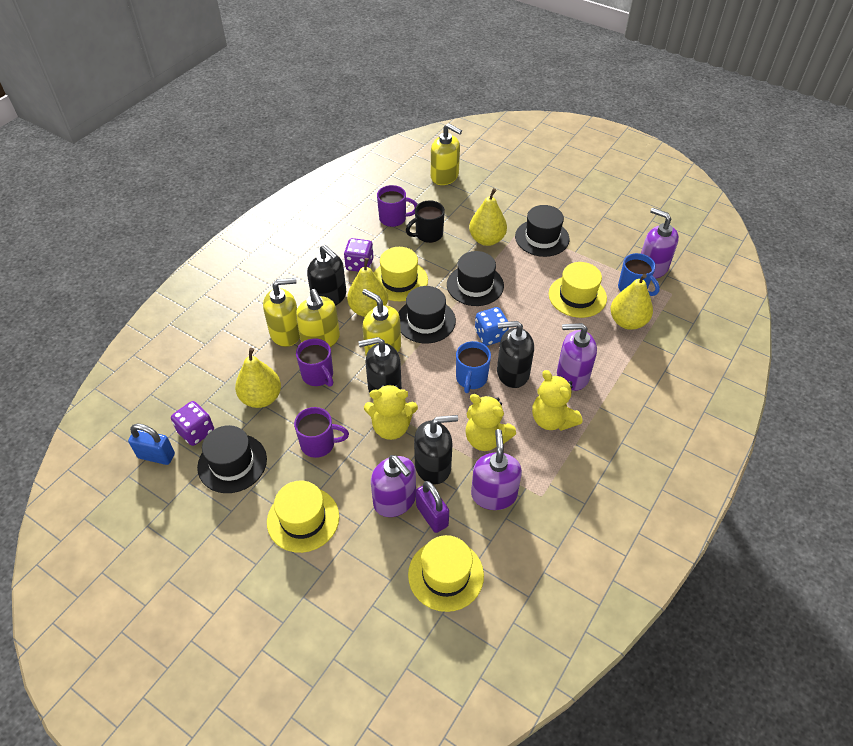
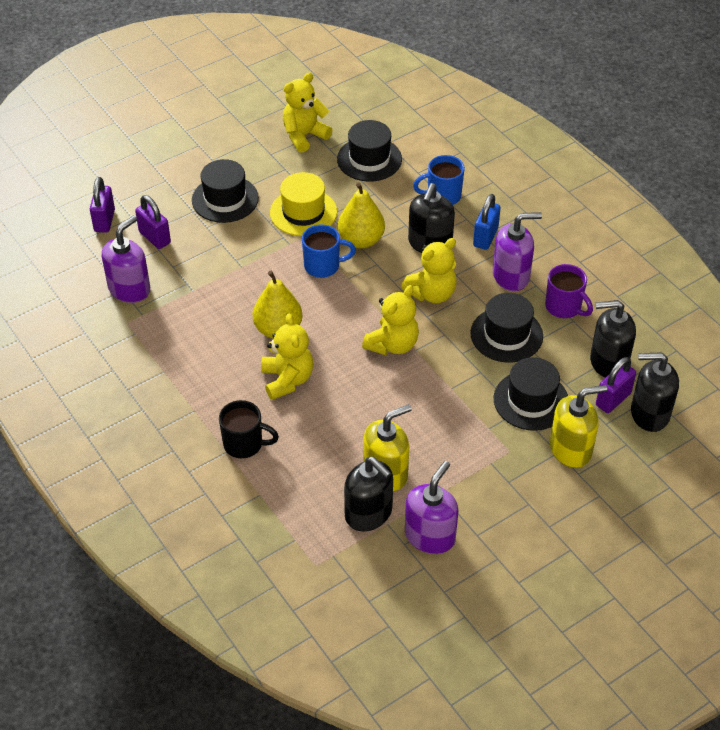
blue dice: 1 -> 0
purple dice: 2 -> 0
purple mug: 3 -> 1
purple padlock: 1 -> 3
purple soap dispenser: 4 -> 3
yellow hat: 4 -> 1
yellow pear: 4 -> 2
yellow soap dispenser: 4 -> 2
yellow teddy bear: 3 -> 4

